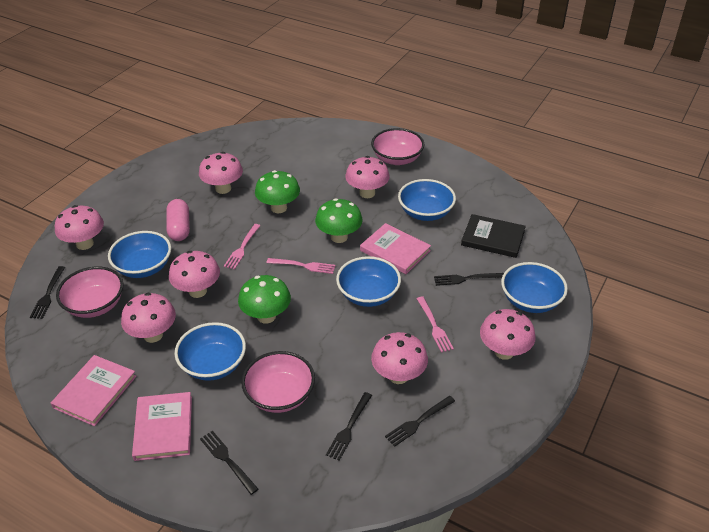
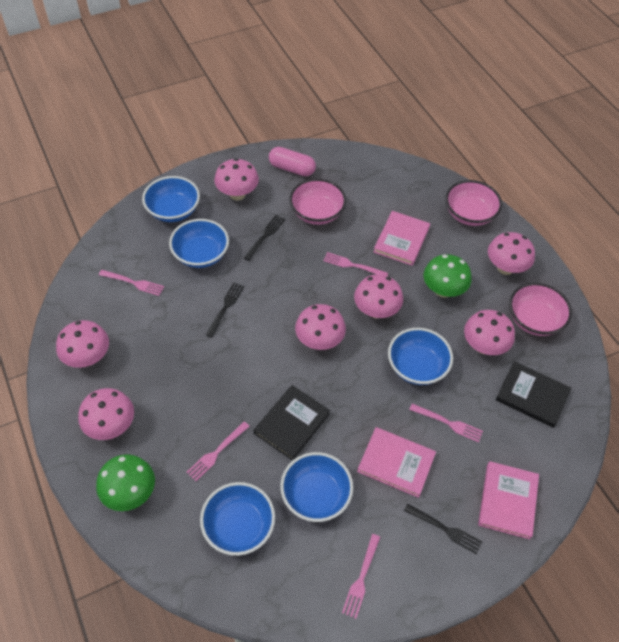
black book: 1 -> 2
black fork: 5 -> 3
green mushroom: 3 -> 2
pink fork: 3 -> 5

